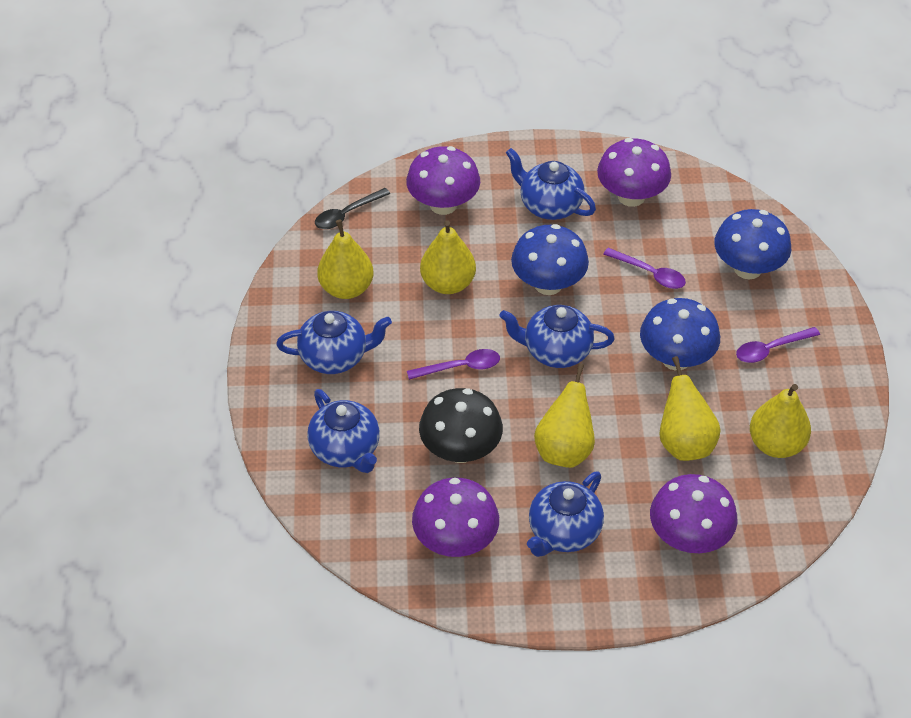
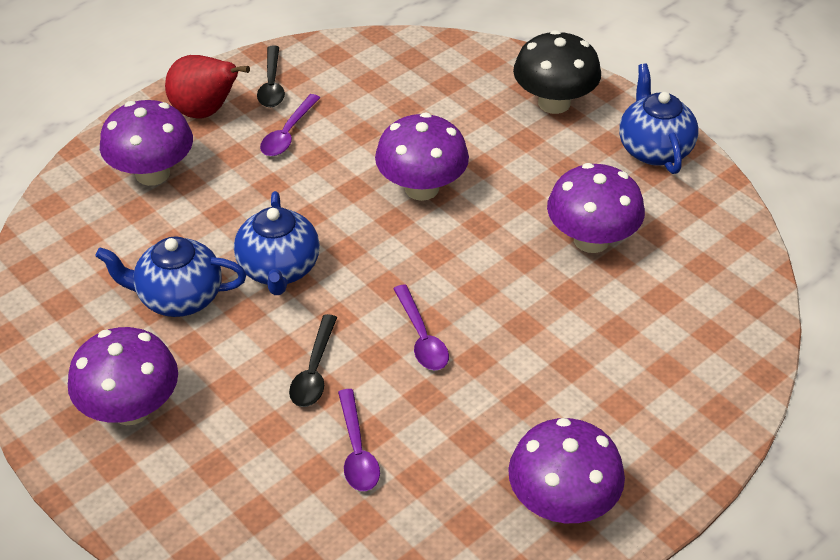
black spoon: 1 -> 2
blue mushroom: 3 -> 0
blue teapot: 5 -> 3
purple mushroom: 4 -> 5
red pear: 0 -> 1
yellow pear: 5 -> 0

